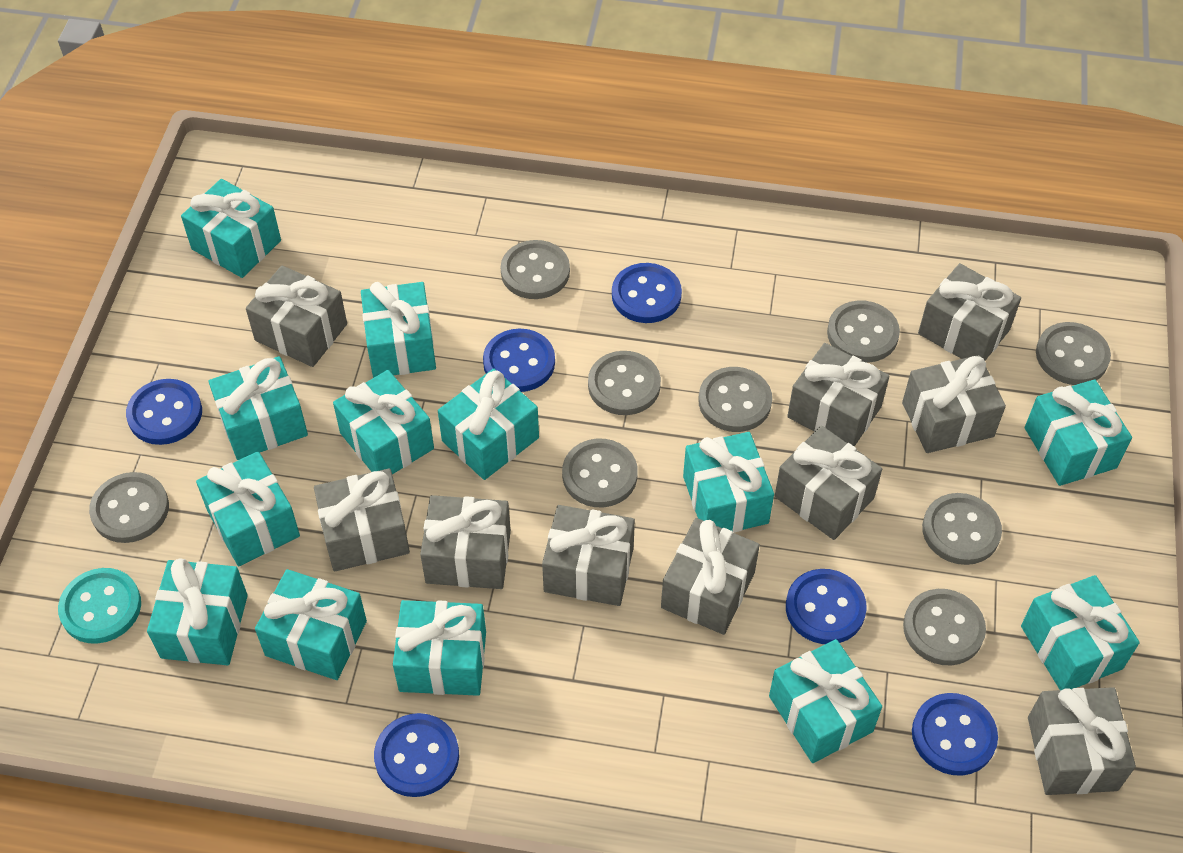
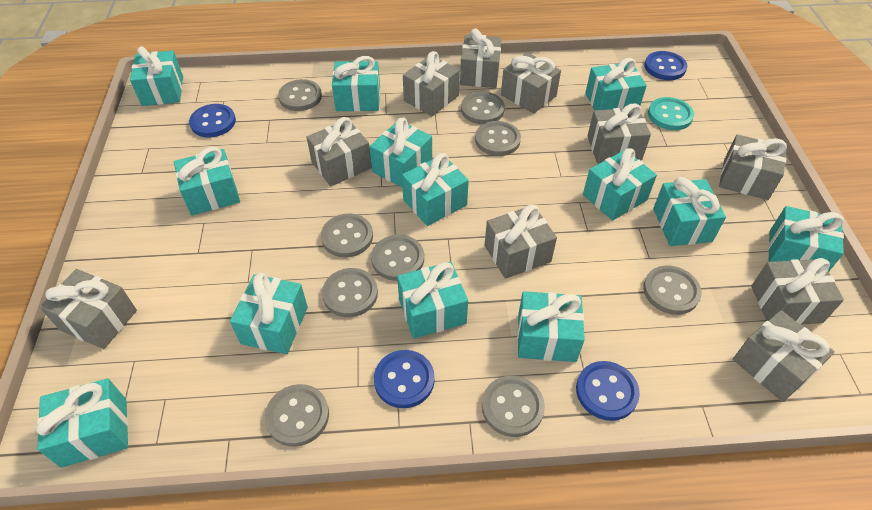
blue button: 6 -> 4

